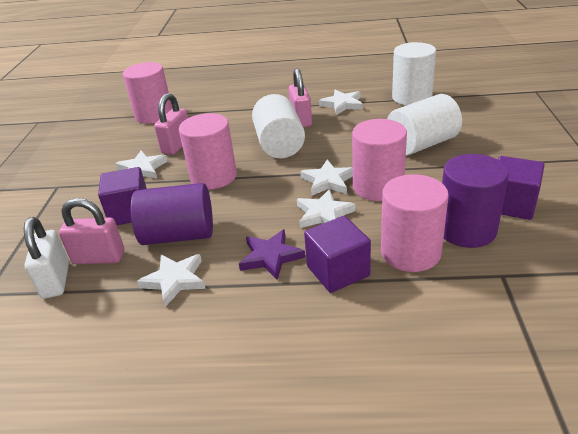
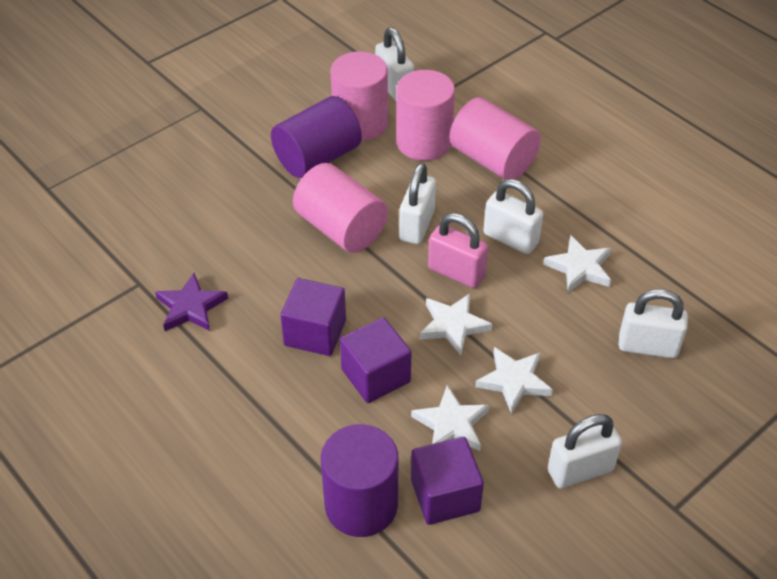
pink padlock: 3 -> 1
white cylinder: 3 -> 0
white padlock: 1 -> 5
white star: 5 -> 4

